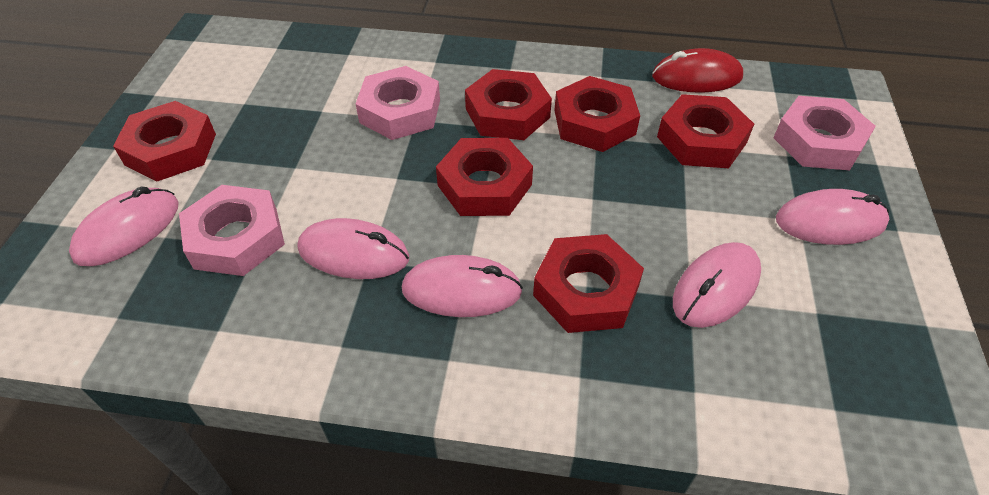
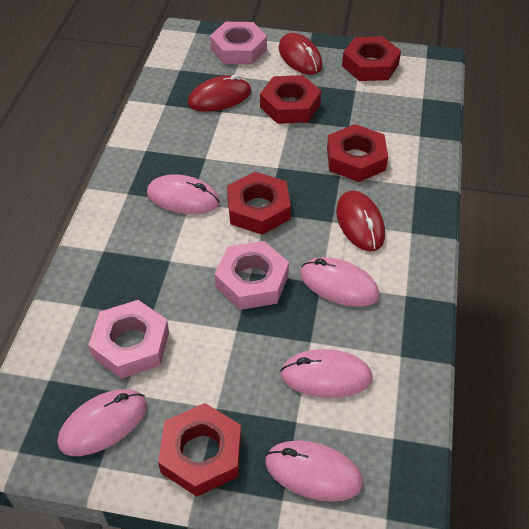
red mouse: 1 -> 3
red nut: 6 -> 5

